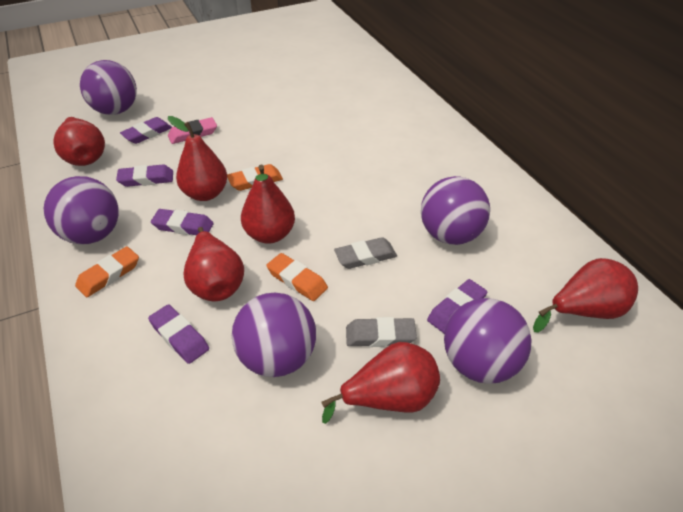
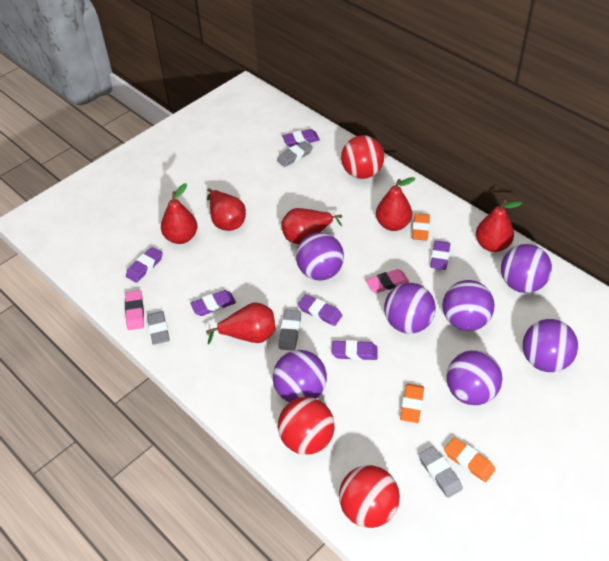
grey eraser: 2 -> 4
pink eraser: 1 -> 2
purple ball: 5 -> 7
purple eraser: 5 -> 6
red ball: 0 -> 3

